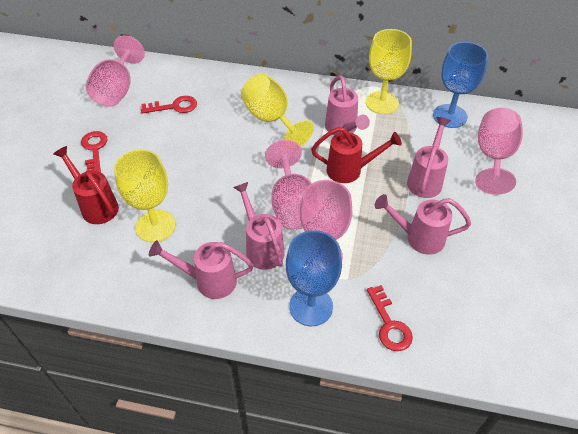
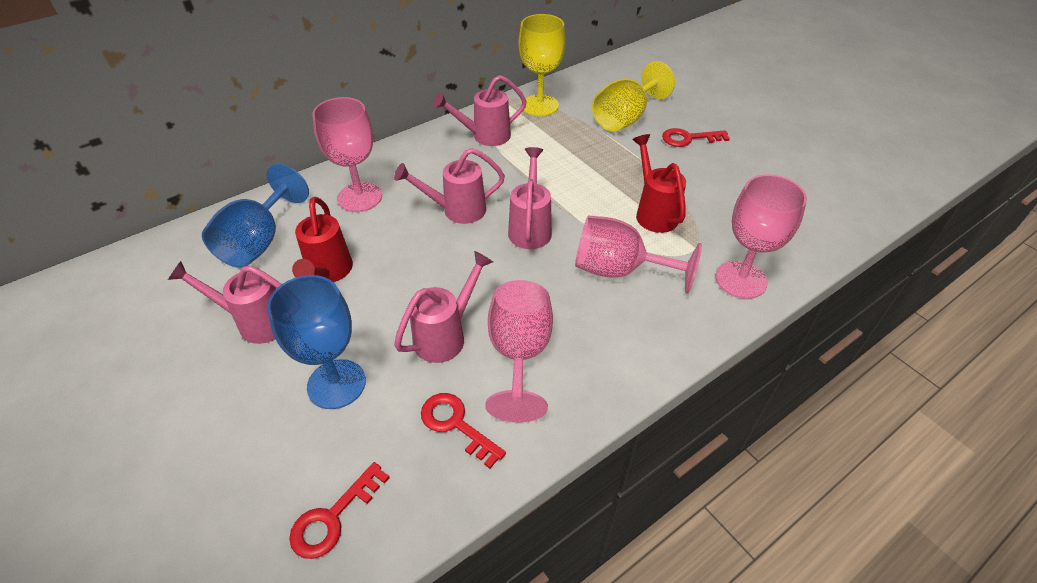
yellow goblet: 3 -> 2

